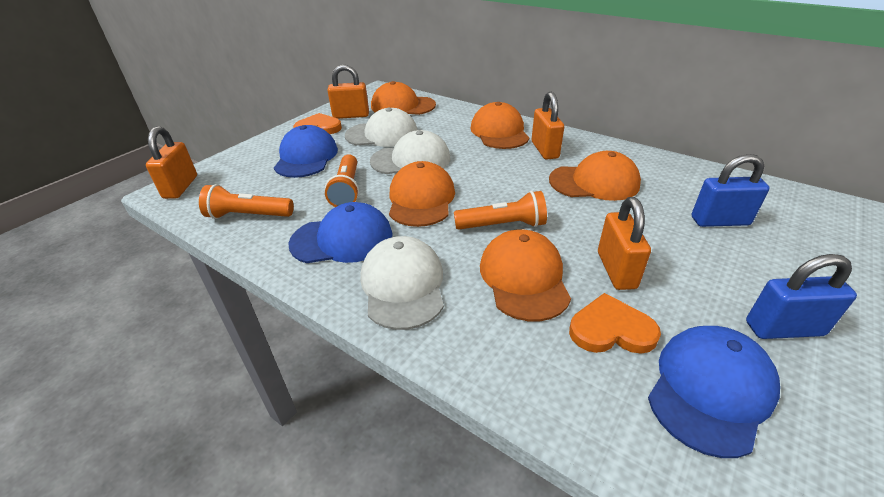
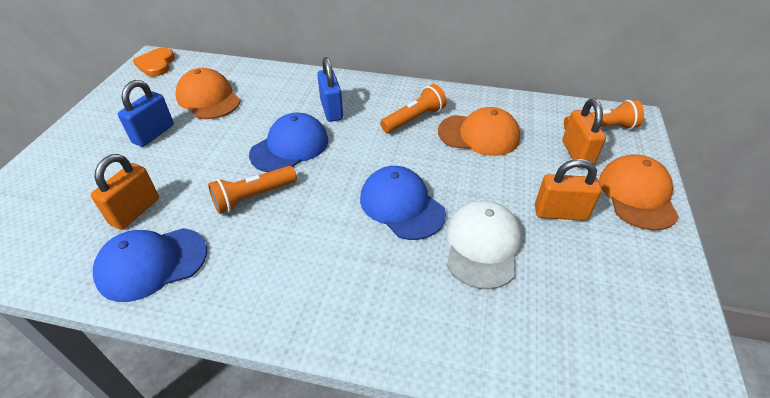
orange cap: 5 -> 3
orange heart: 2 -> 1
orange padlock: 4 -> 3
white cap: 3 -> 1

